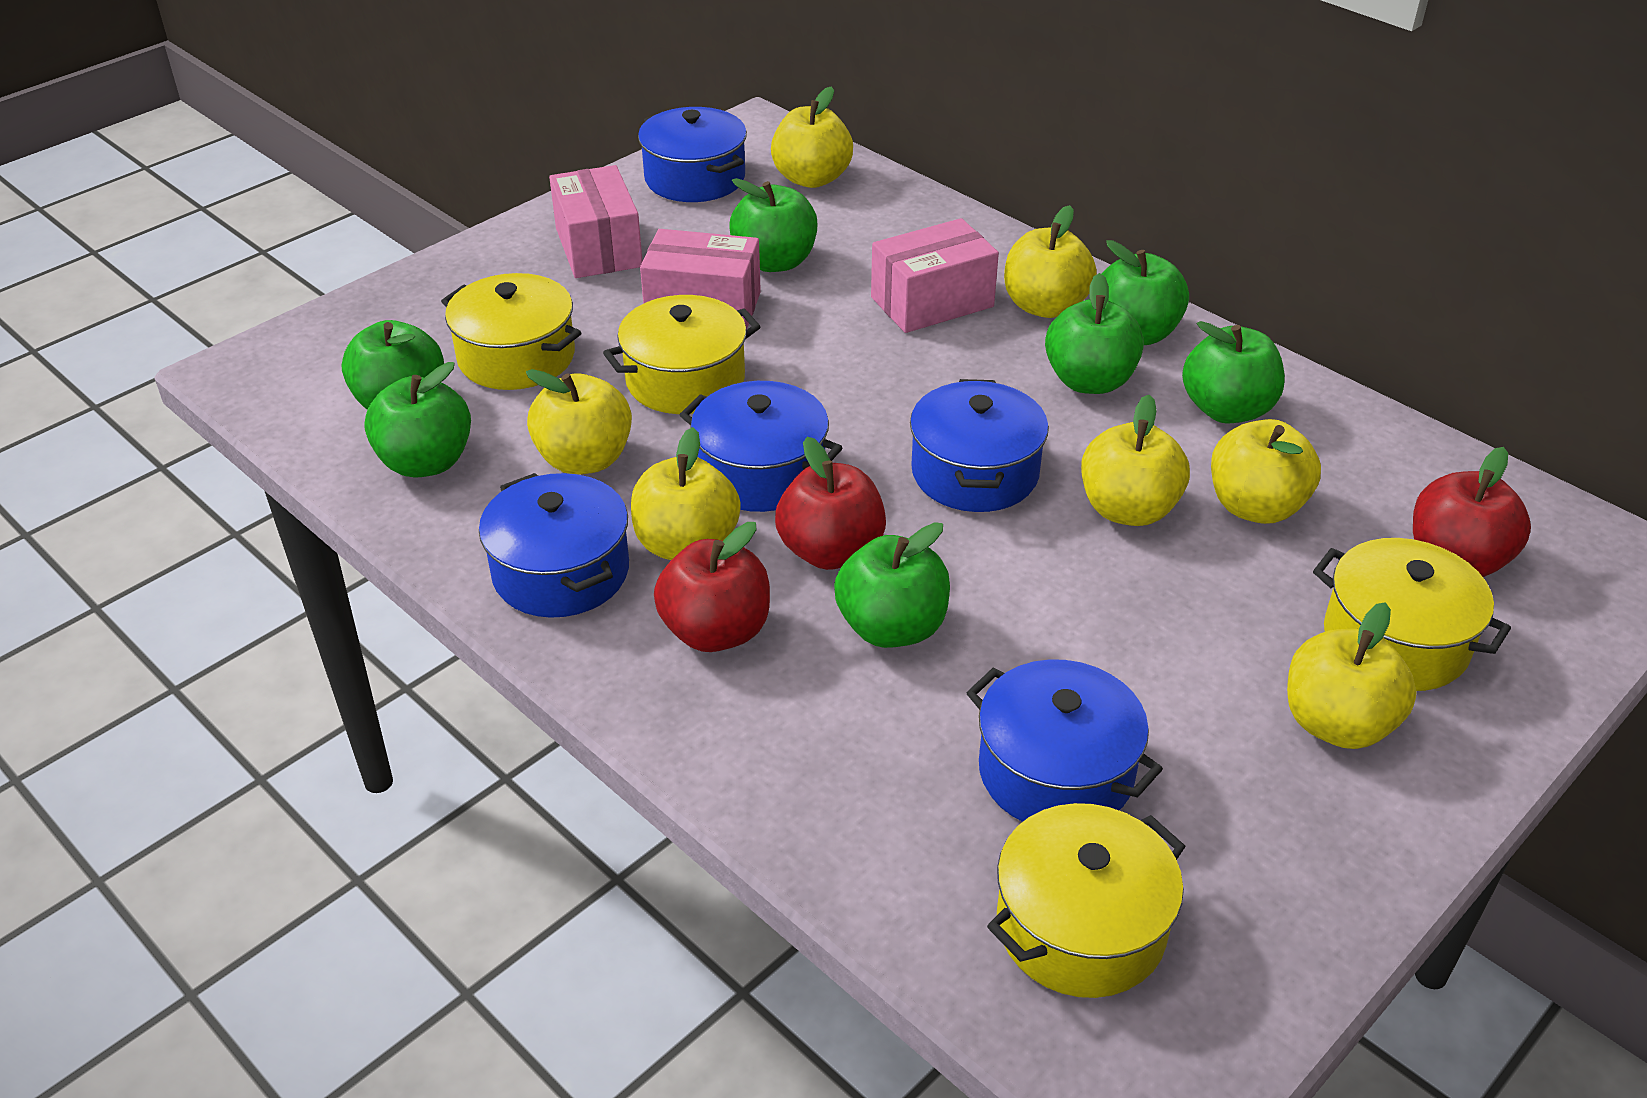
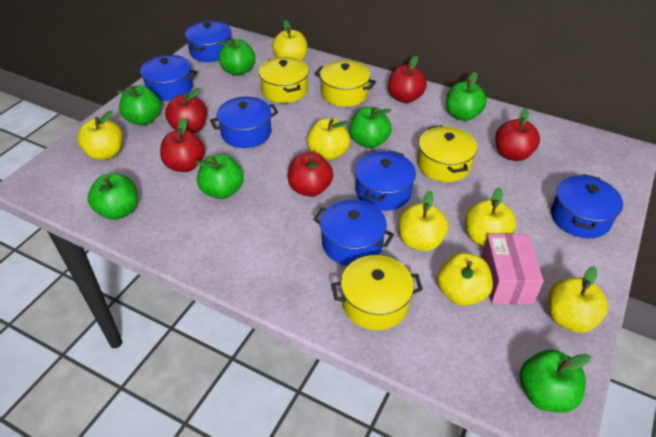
blue pot: 5 -> 6
pink box: 3 -> 1
red apple: 3 -> 5

